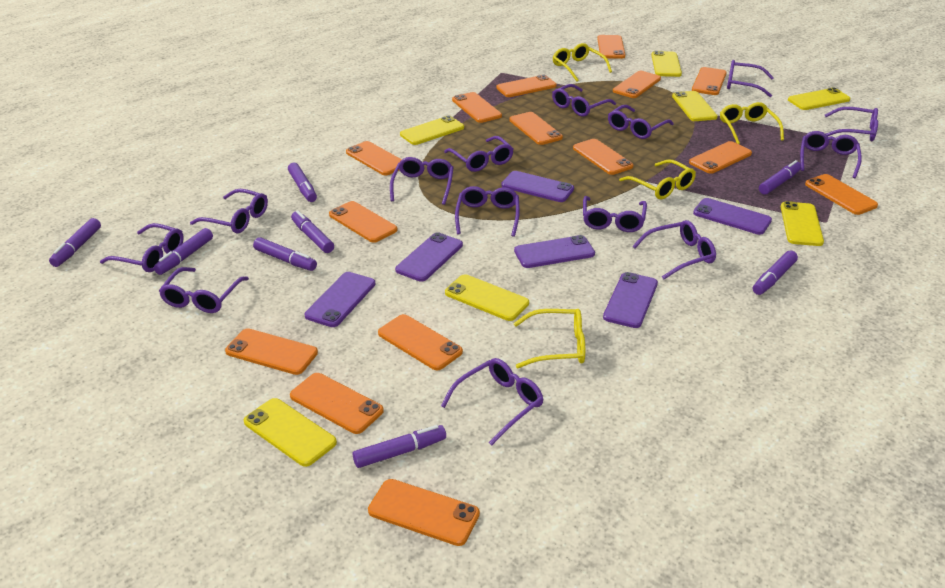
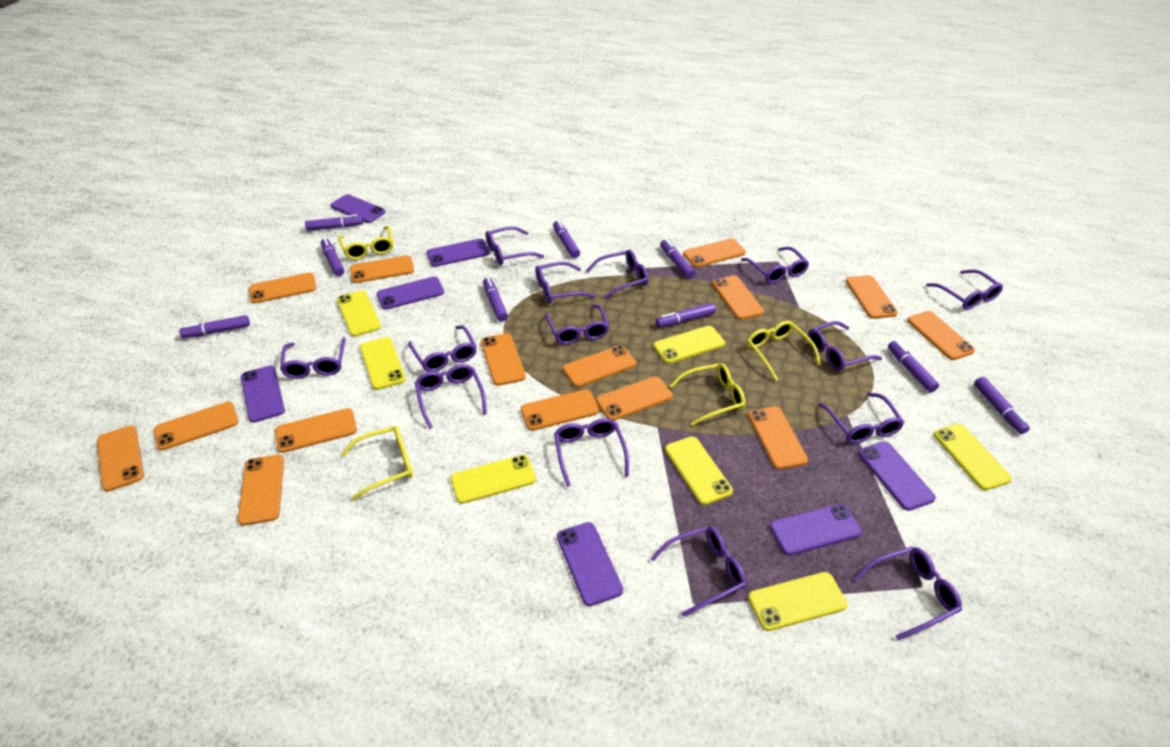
purple marker: 8 -> 9
purple phone: 6 -> 7

